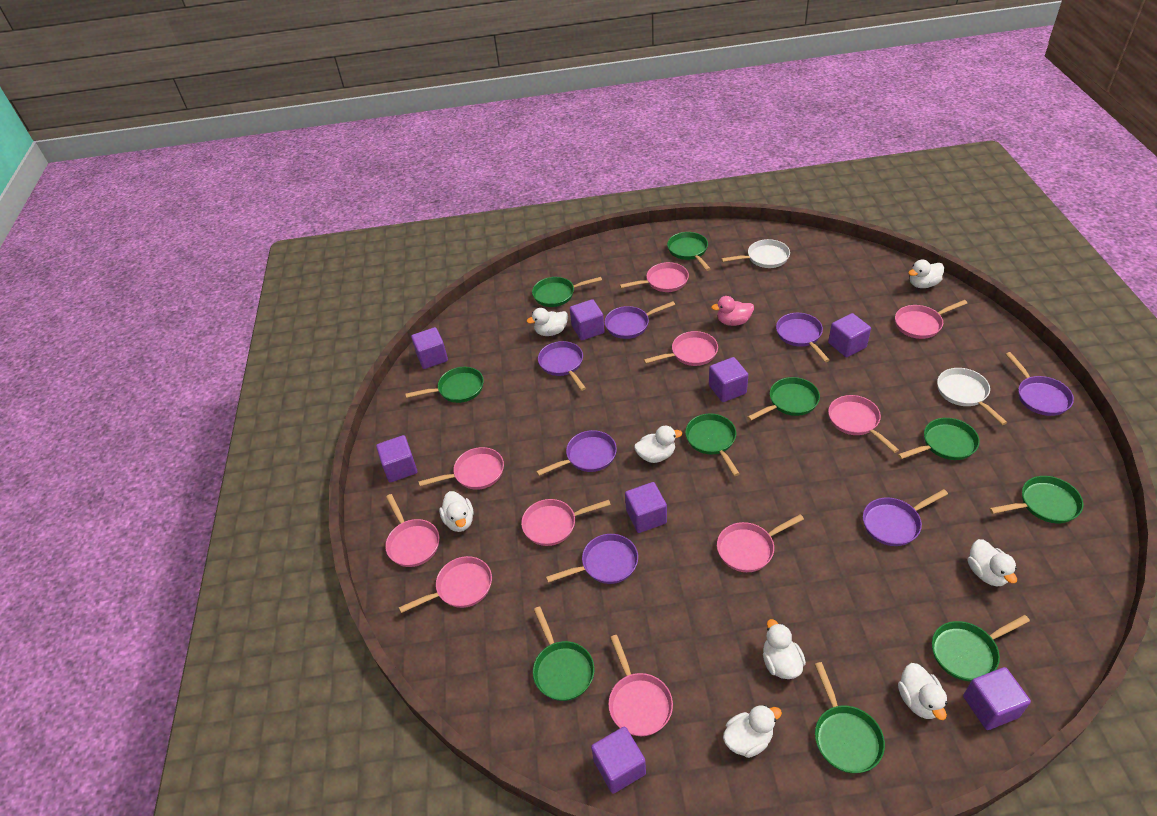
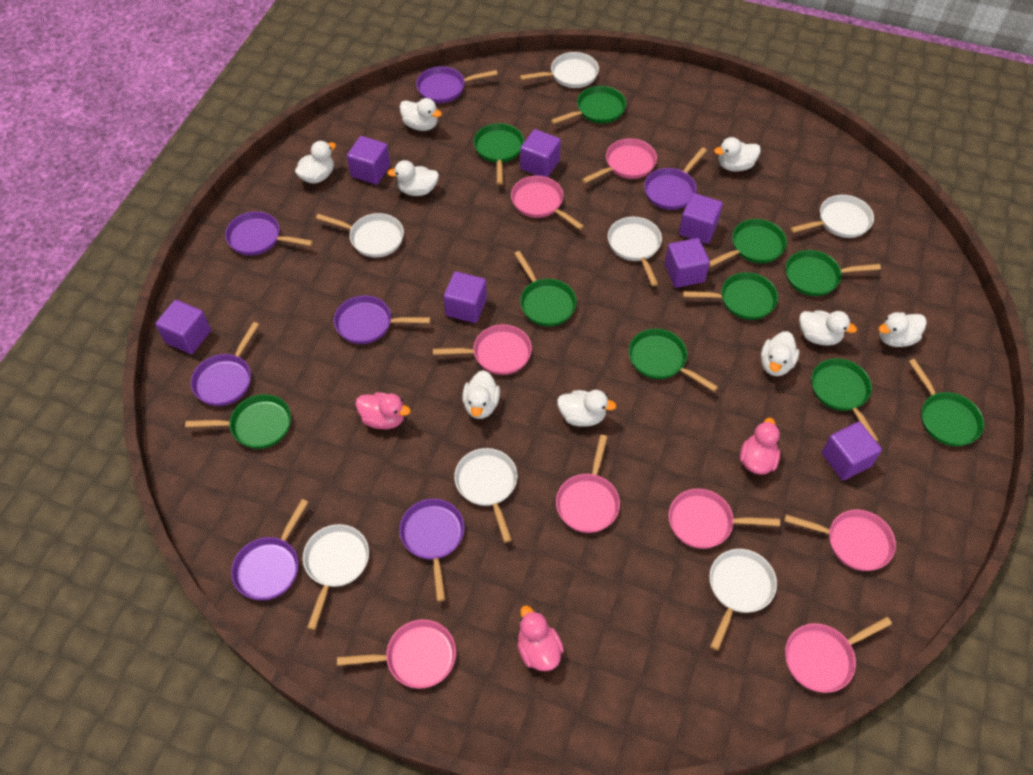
pink duck: 1 -> 3
pink pan: 10 -> 8
purple cube: 8 -> 7
white duck: 8 -> 9
white pan: 2 -> 7

